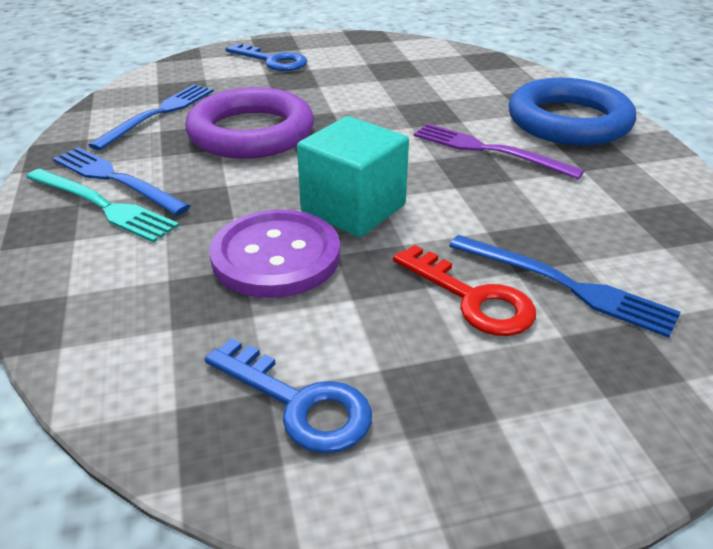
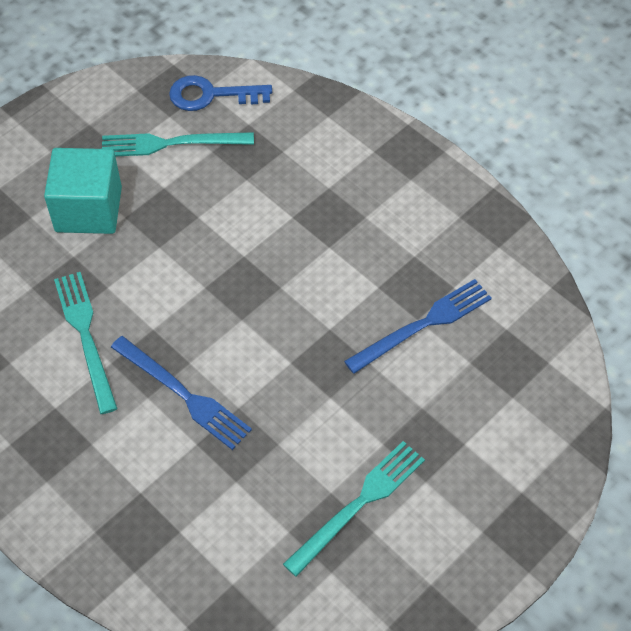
blue fork: 3 -> 2
blue key: 2 -> 1
blue ring: 1 -> 0
purple button: 1 -> 0
purple fork: 1 -> 0
purple ring: 1 -> 0
red key: 1 -> 0
turquoise fork: 1 -> 3

